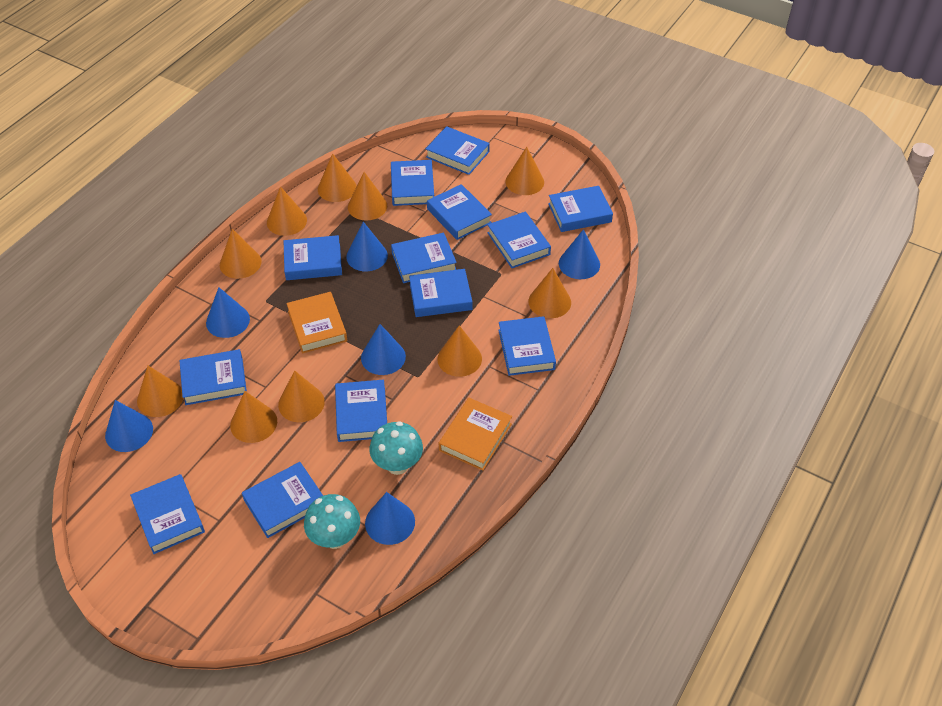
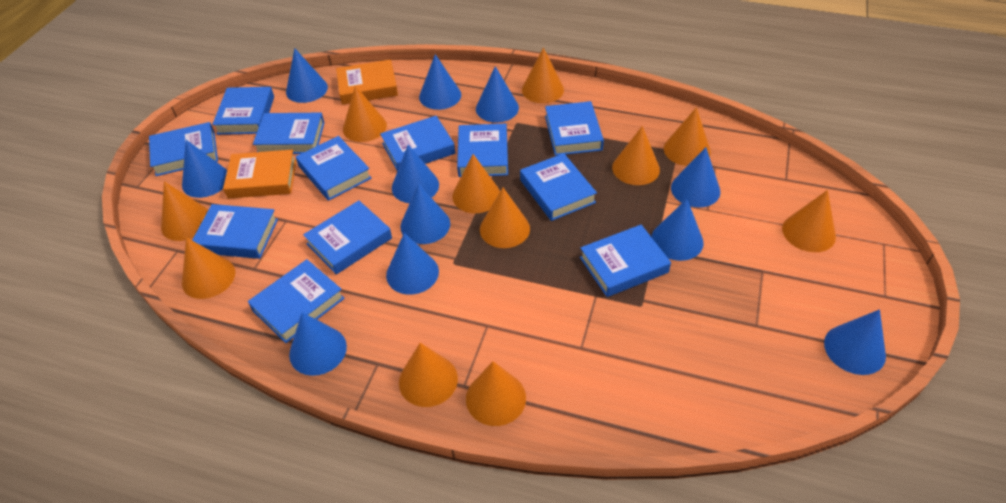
blue book: 13 -> 12
blue cone: 6 -> 11
orange cone: 10 -> 11
turquoise mushroom: 2 -> 0

